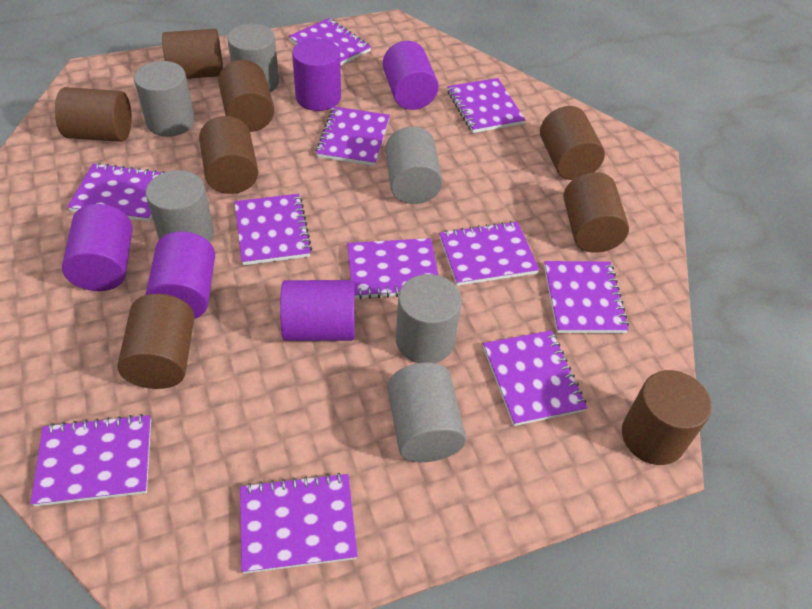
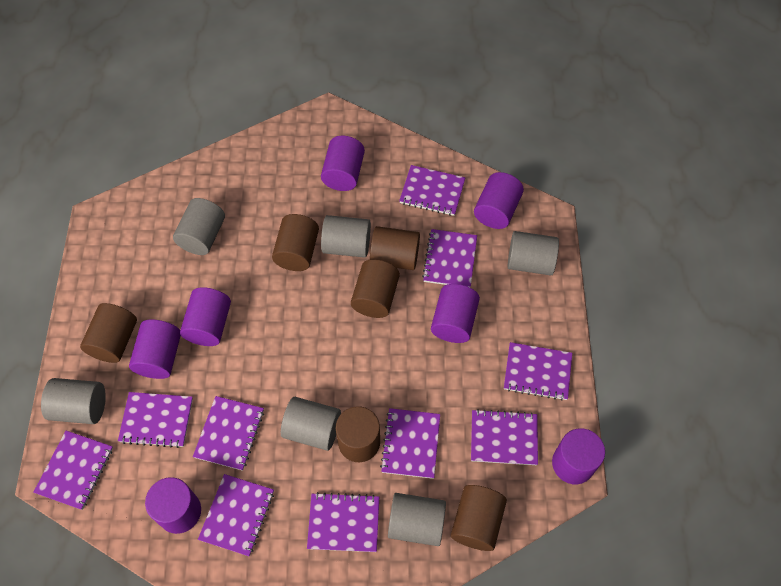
brown cylinder: 8 -> 6
purple cylinder: 5 -> 7
purple notebook: 11 -> 10

